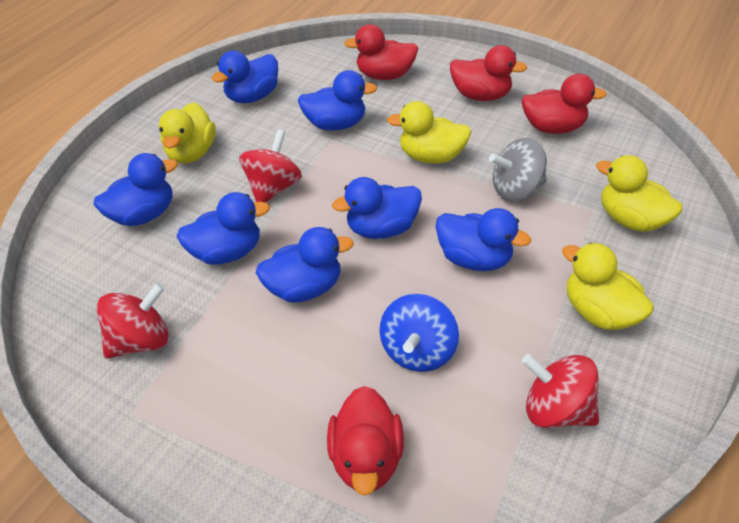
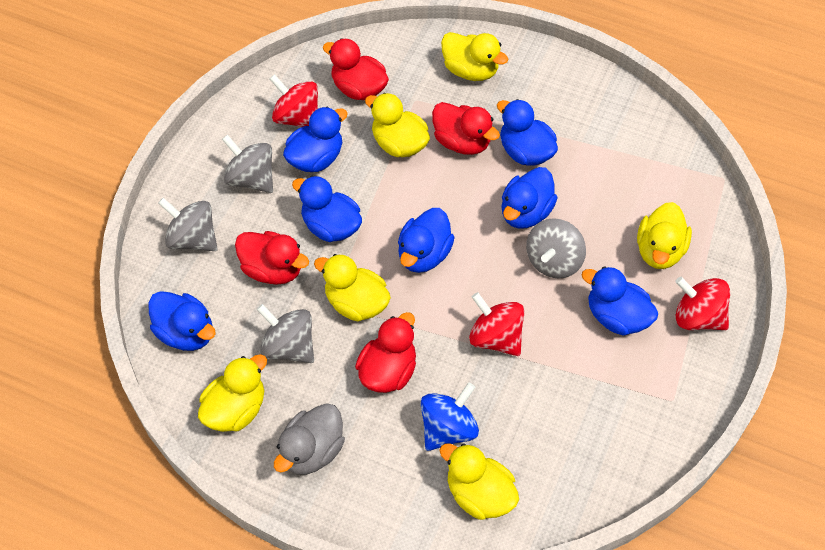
grey duck: 0 -> 1
grey spinning top: 1 -> 4
yellow duck: 4 -> 6

